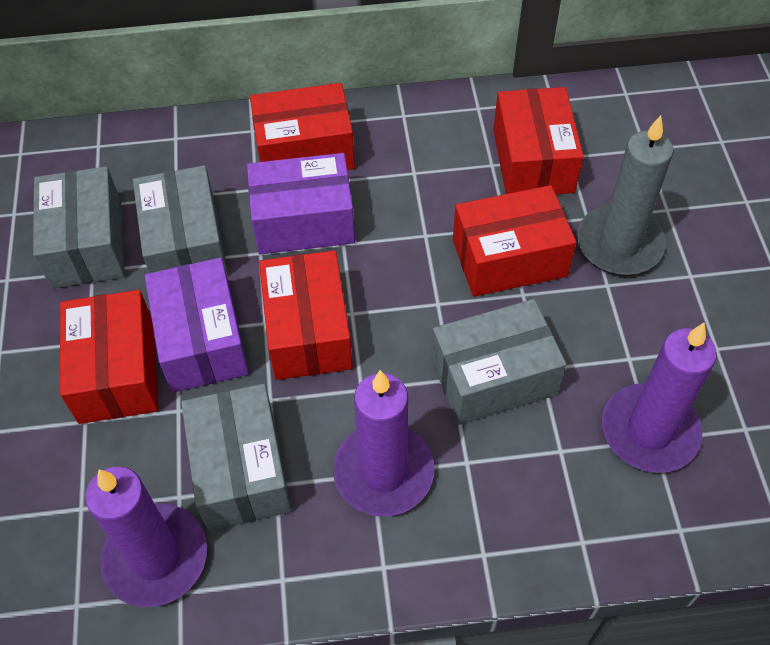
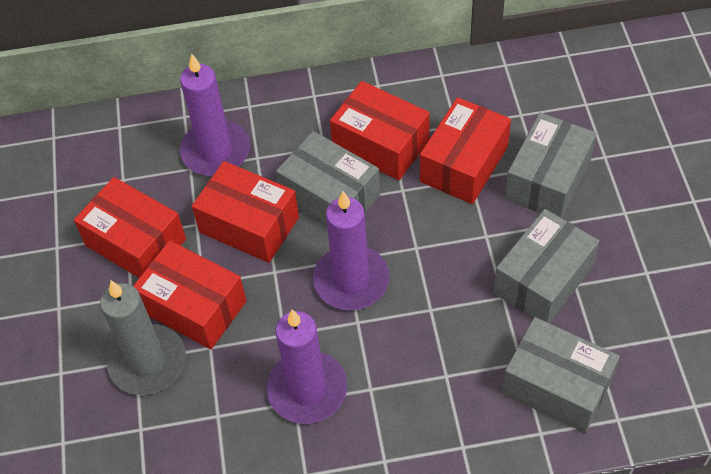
purple box: 2 -> 0

